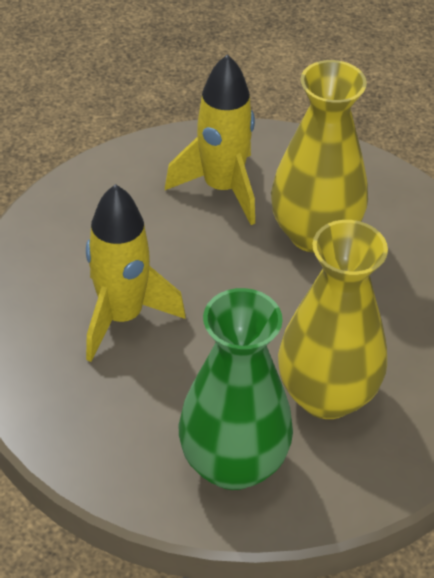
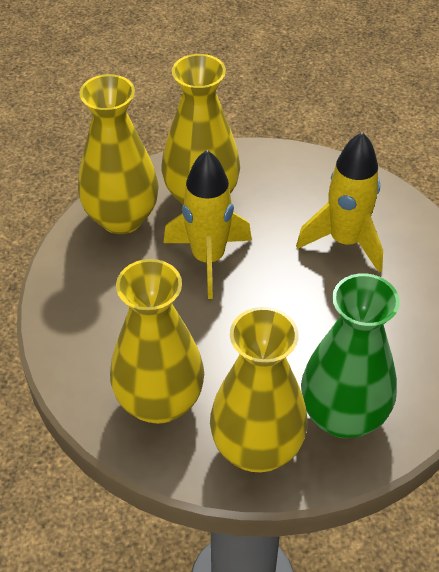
yellow vase: 2 -> 4

